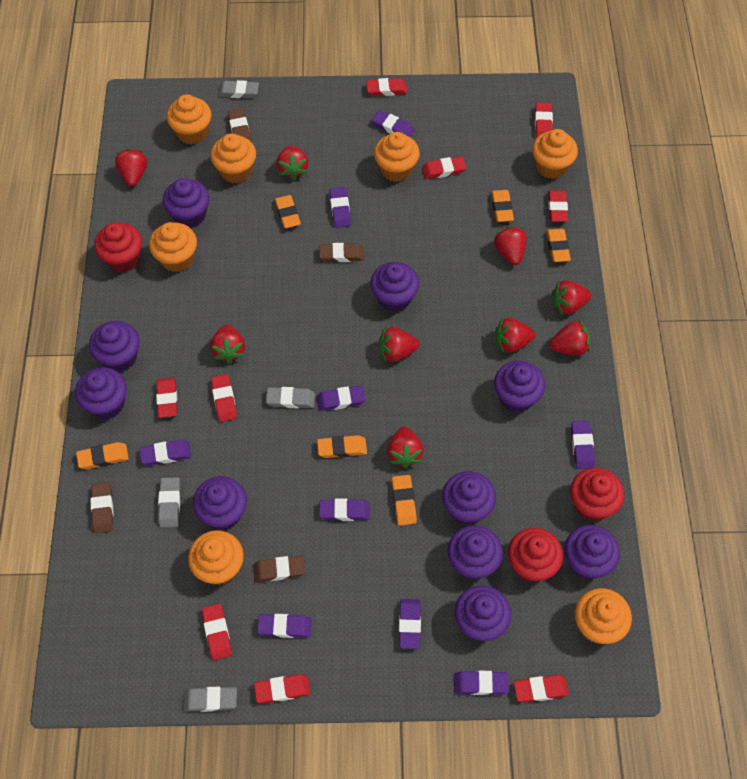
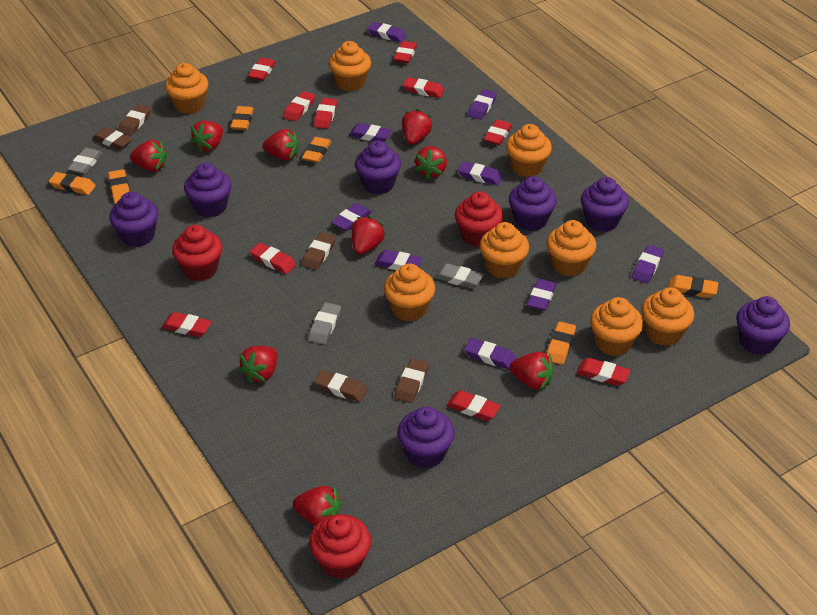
brown eraser: 4 -> 5
grey eraser: 4 -> 3
orange cupcake: 7 -> 8
purple cupcake: 10 -> 7
red eraser: 9 -> 10

